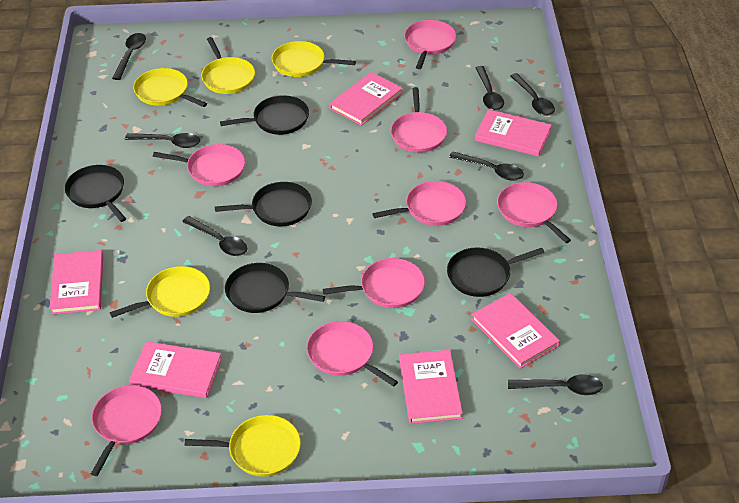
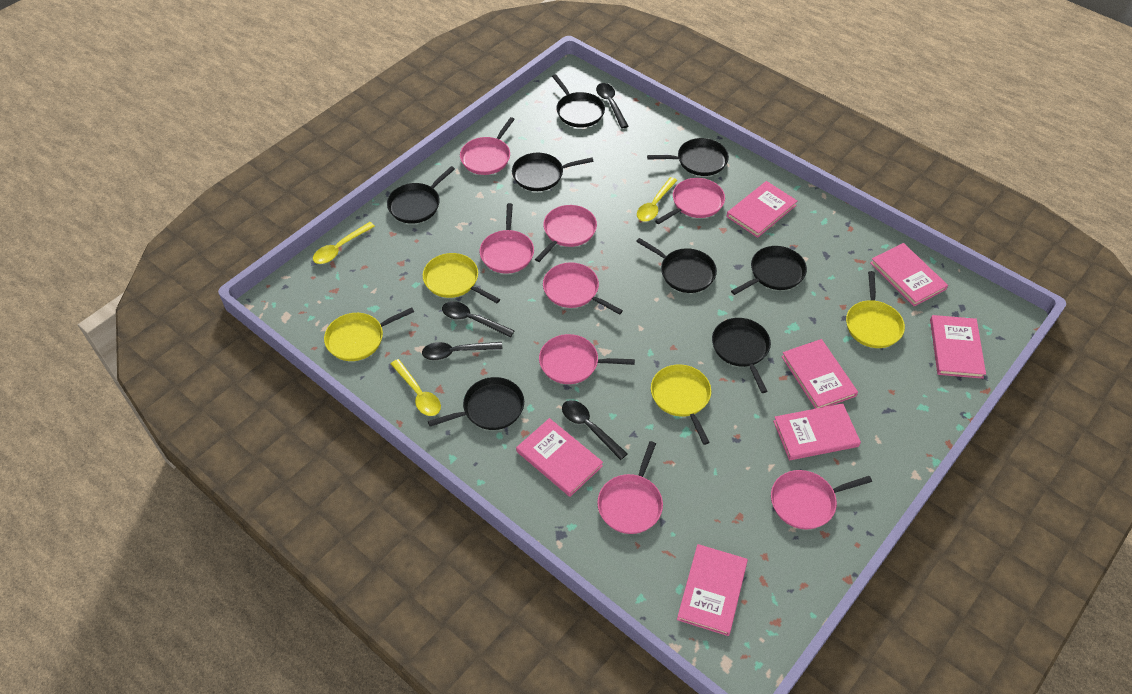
black pan: 5 -> 8
black spoon: 7 -> 4
pink book: 6 -> 7
yellow pan: 5 -> 4
yellow spoon: 0 -> 3

